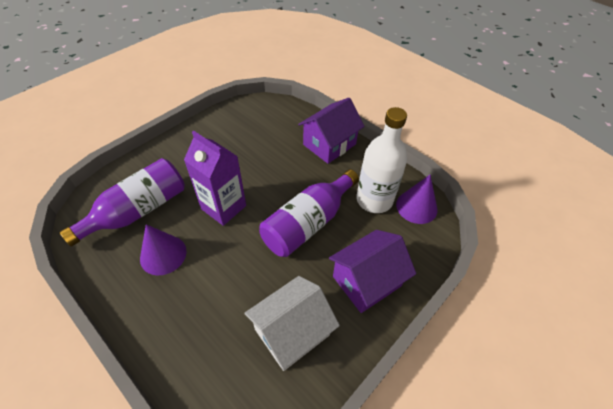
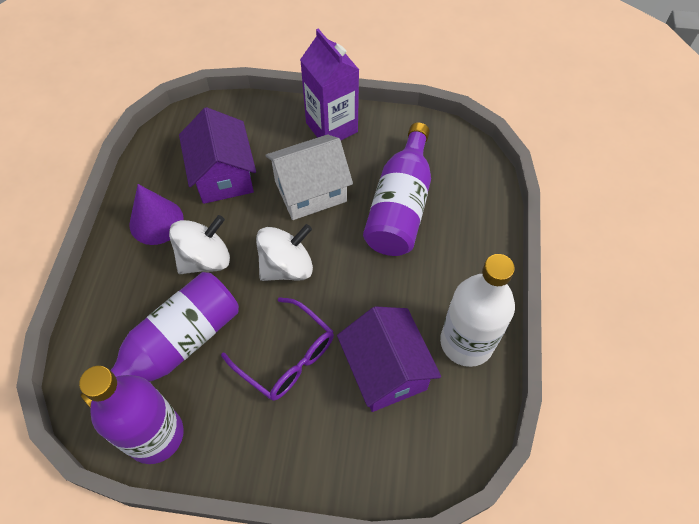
purple bottle: 2 -> 3
purple cone: 2 -> 1
purple glasses: 0 -> 1
white spinning top: 0 -> 2

